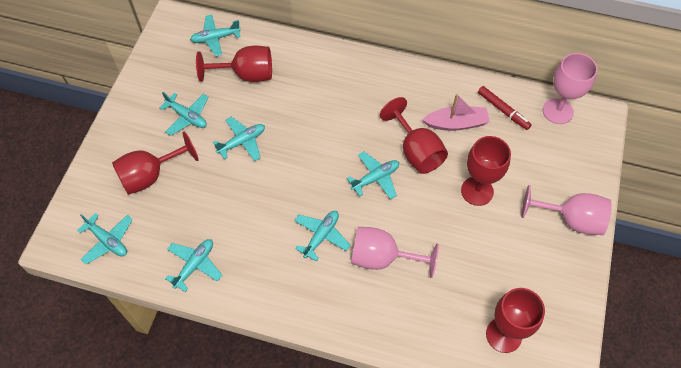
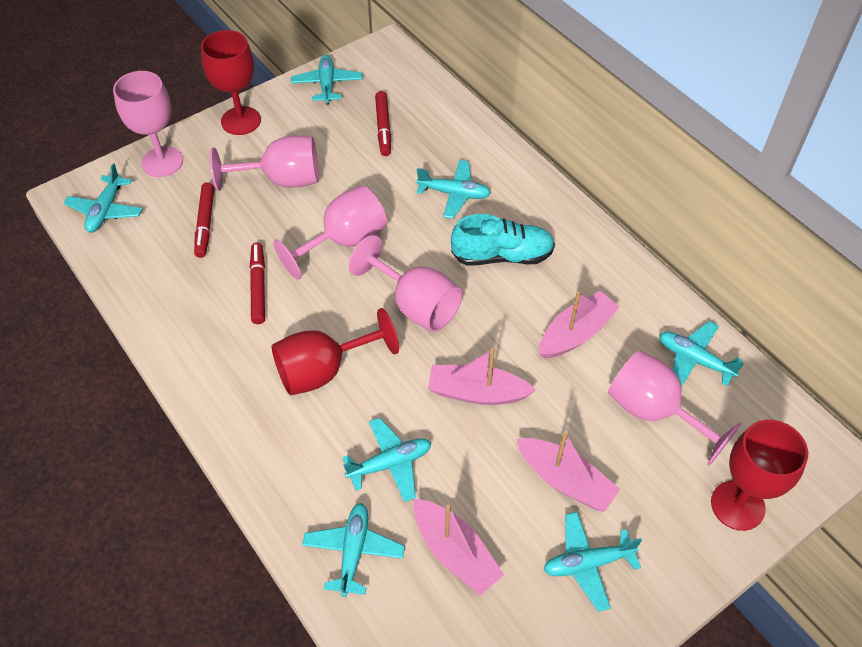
pink boat: 1 -> 4
pink goblet: 3 -> 5
red goblet: 5 -> 3
red marker: 1 -> 3
turquoise shoe: 0 -> 1

